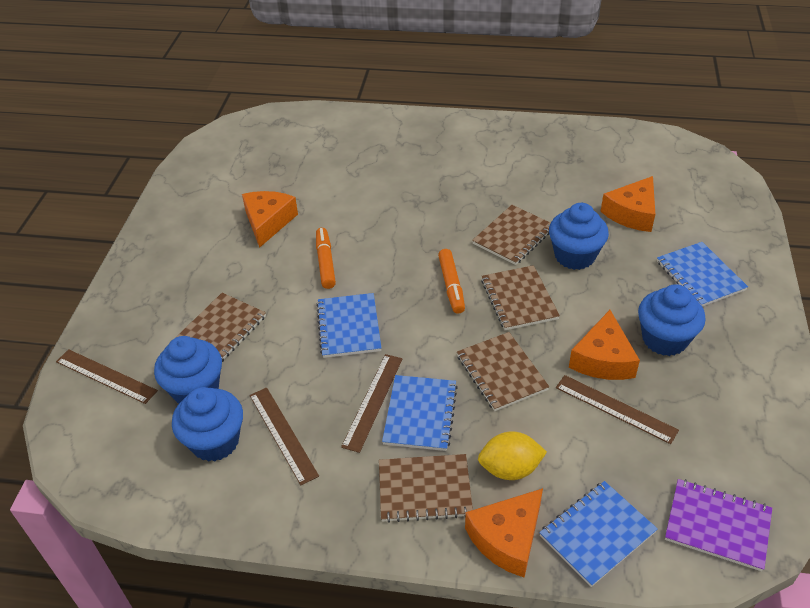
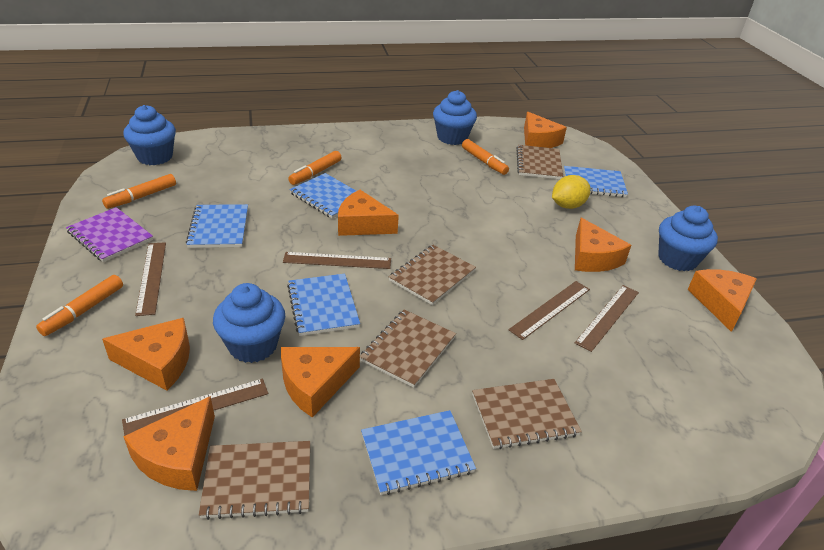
blue notebook: 4 -> 5
brown ruler: 4 -> 5
orange cheese: 4 -> 7
orange marker: 2 -> 4

